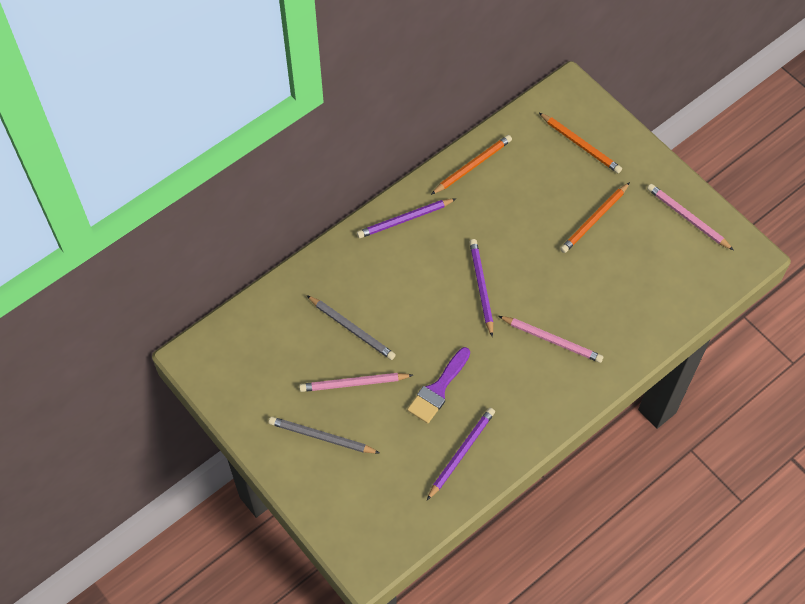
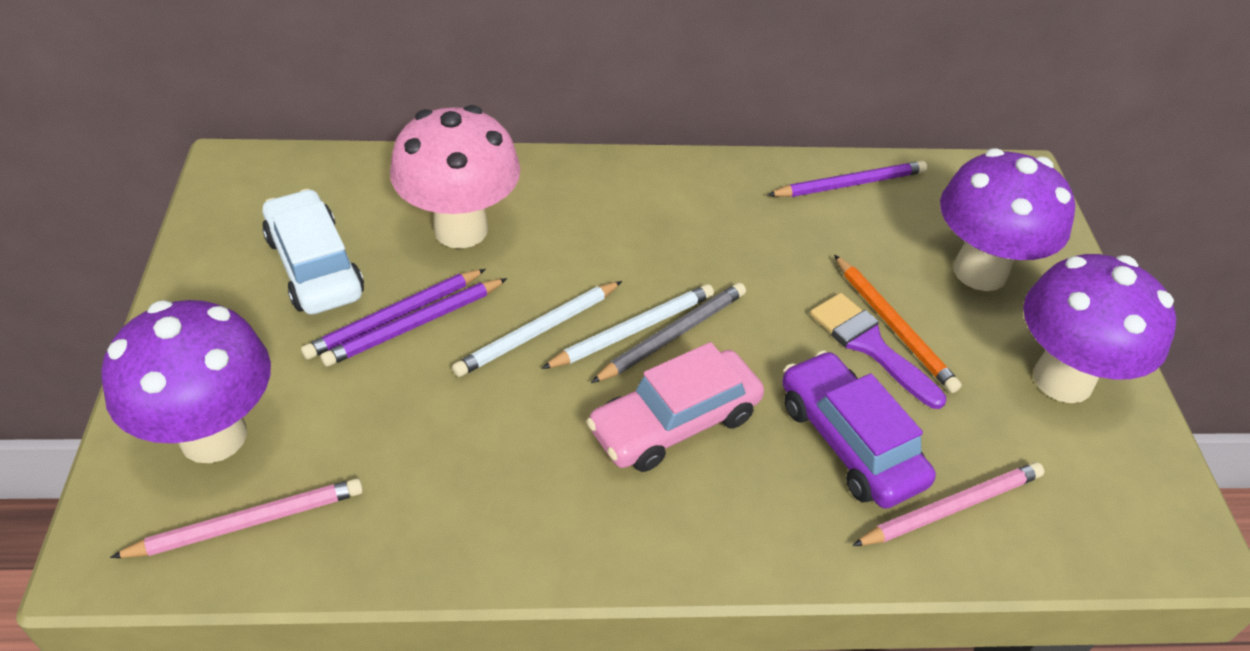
grey pencil: 2 -> 1
orange pencil: 3 -> 1
pink car: 0 -> 1
pink mushroom: 0 -> 1
pink pencil: 3 -> 2
purple car: 0 -> 1
purple mushroom: 0 -> 3
white car: 0 -> 1
white pencil: 0 -> 2

